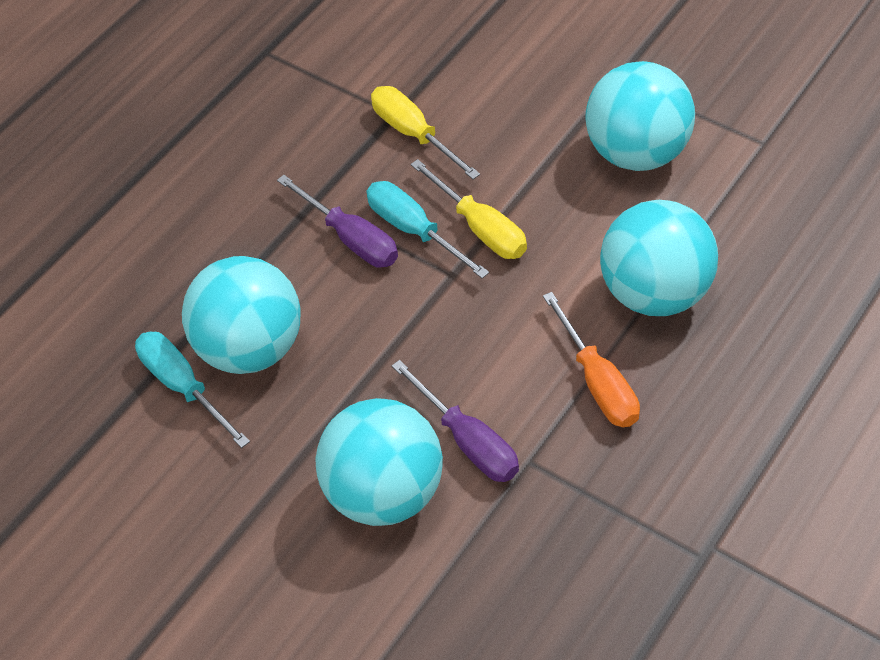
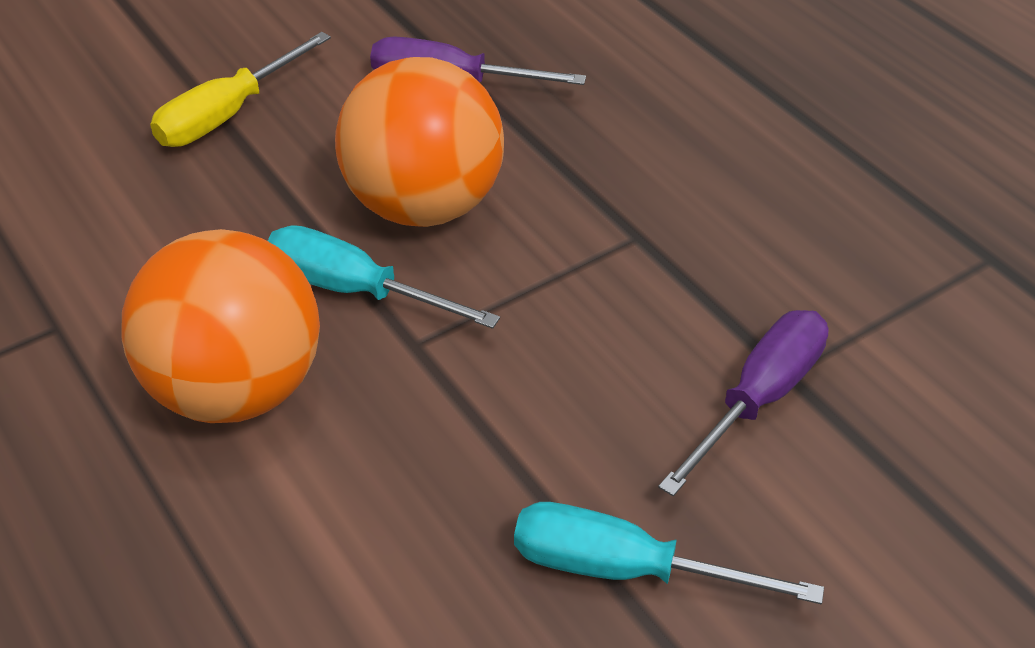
orange ball: 0 -> 2
orange screwdriver: 1 -> 0
turquoise ball: 4 -> 0
yellow screwdriver: 2 -> 1

